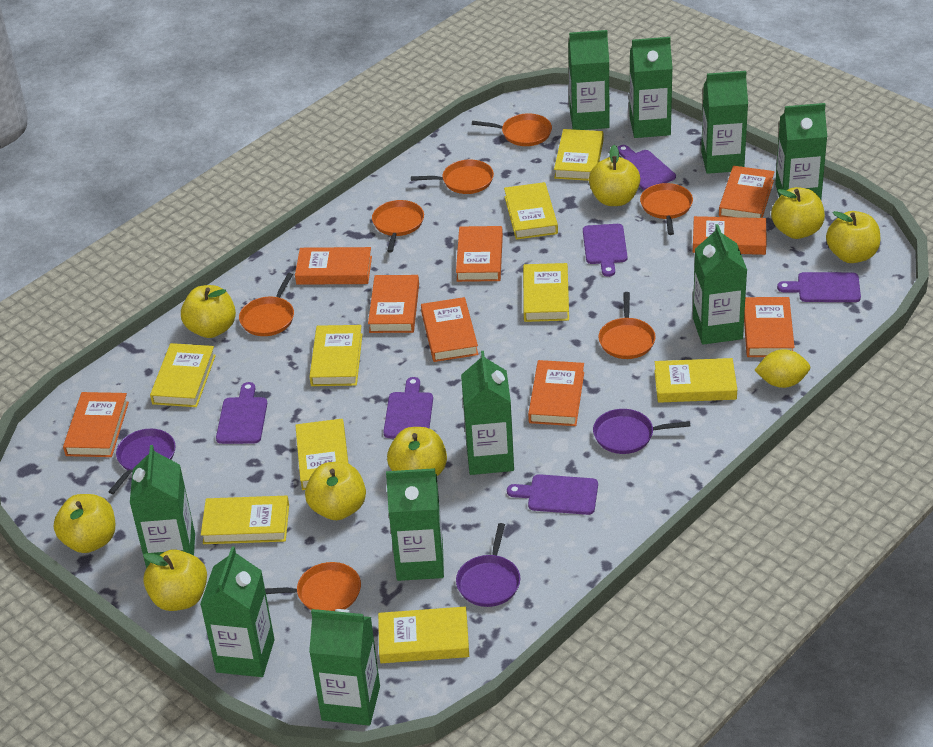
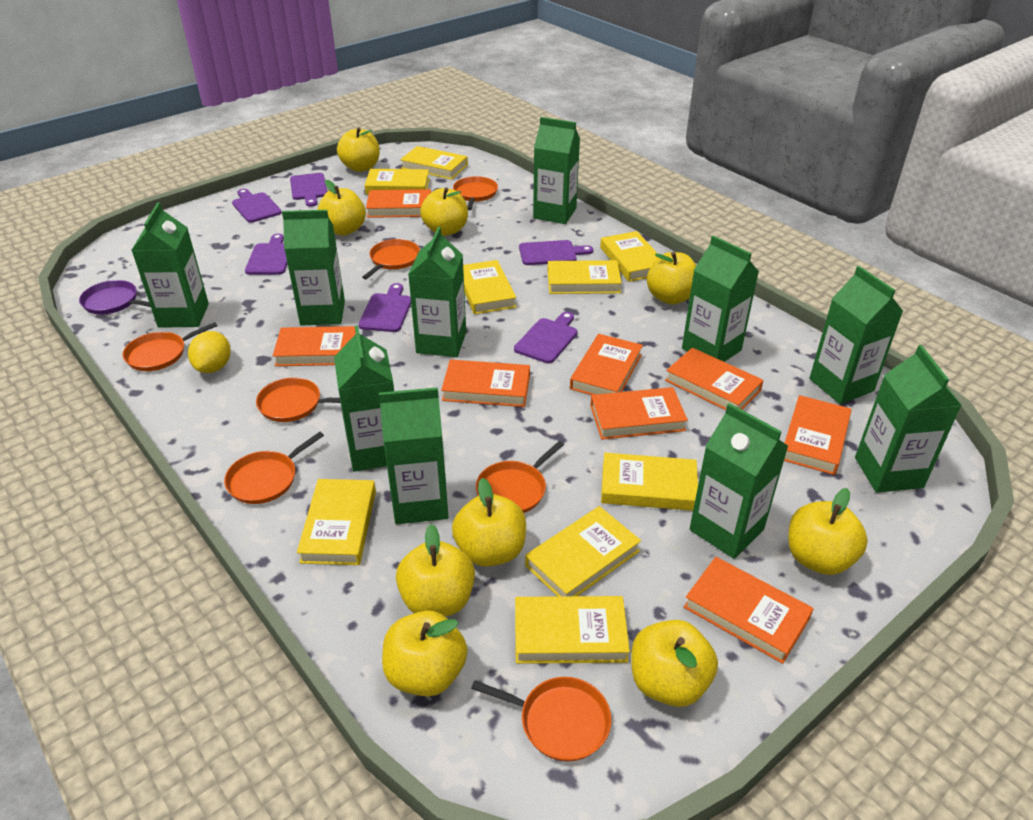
orange book: 9 -> 8
purple pan: 3 -> 1
yellow apple: 8 -> 9

